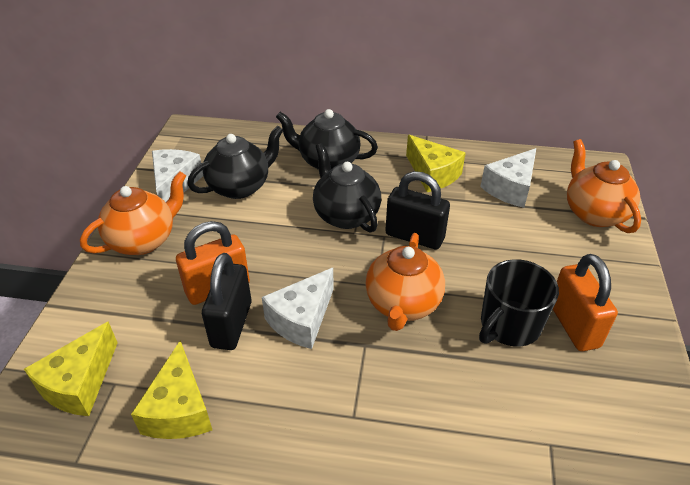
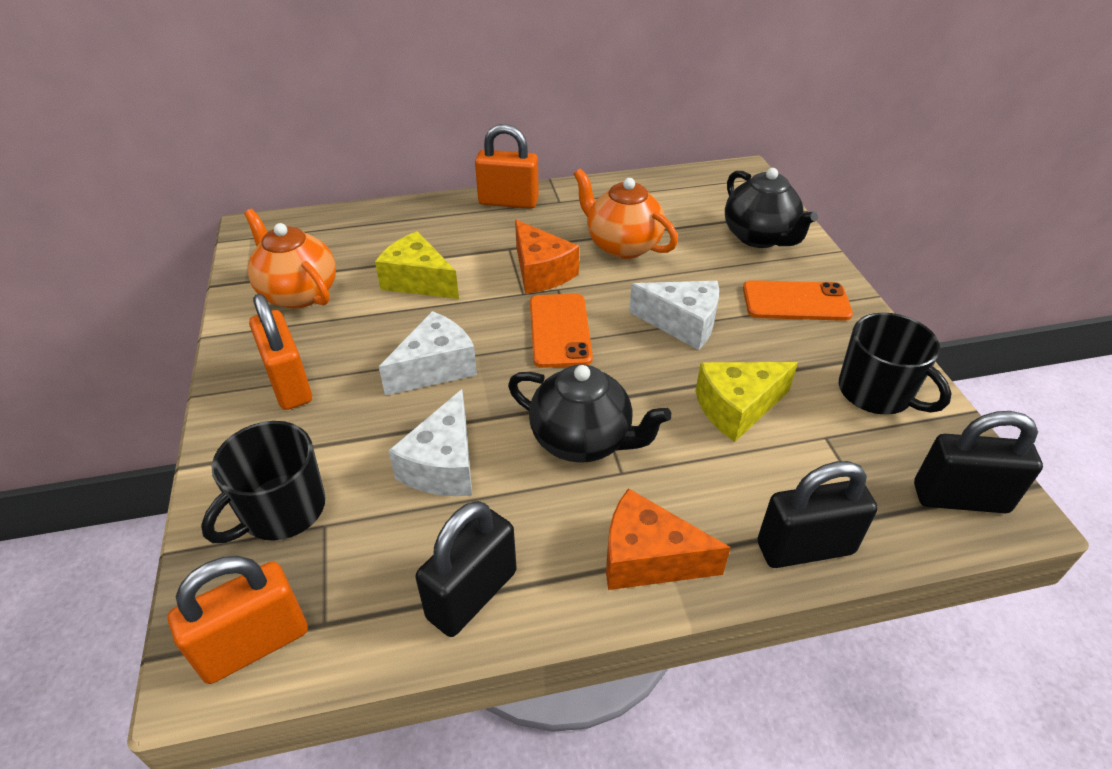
black mug: 1 -> 2
black padlock: 2 -> 3
black teapot: 3 -> 2
orange cheese: 0 -> 2
orange padlock: 2 -> 3
orange phone: 0 -> 2
orange teapot: 3 -> 2
yellow cheese: 3 -> 2

